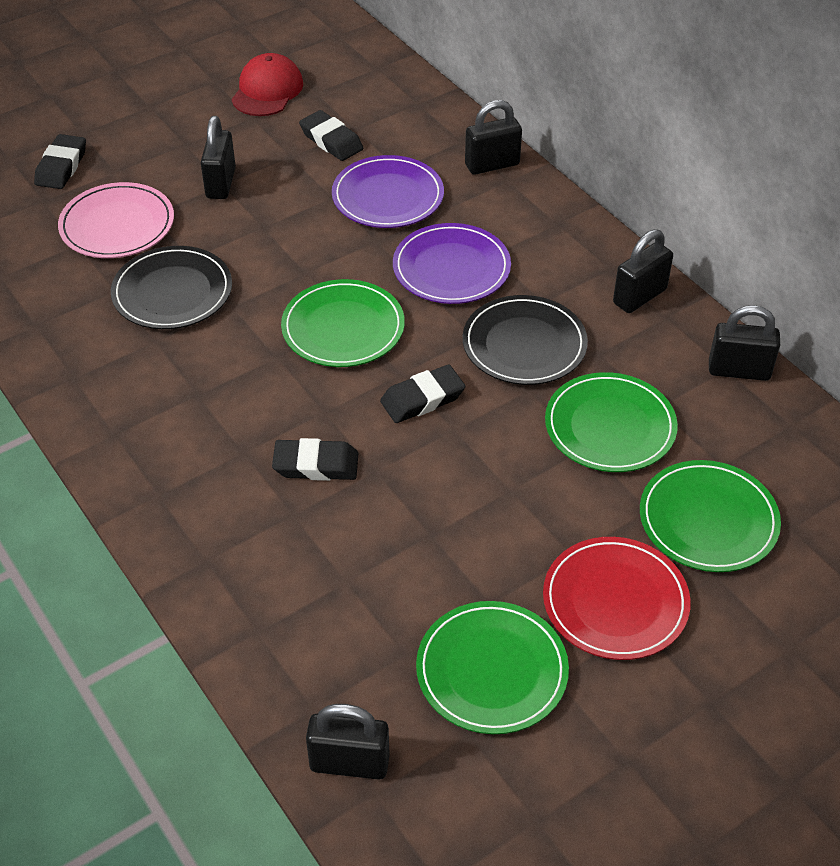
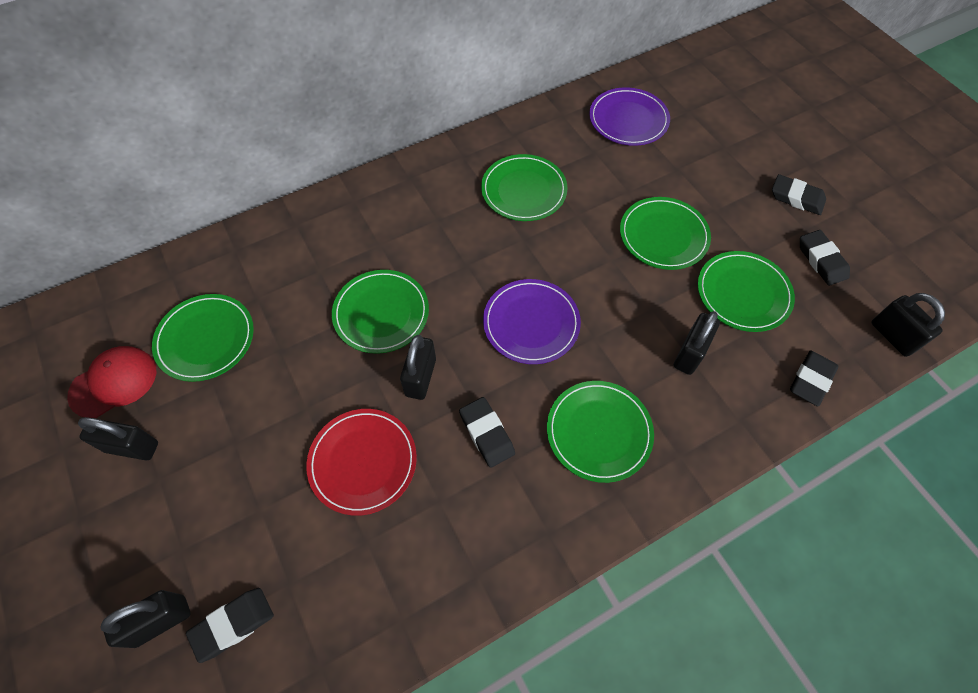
black eraser: 4 -> 5
black plate: 2 -> 0
green plate: 4 -> 6
pink plate: 1 -> 0

